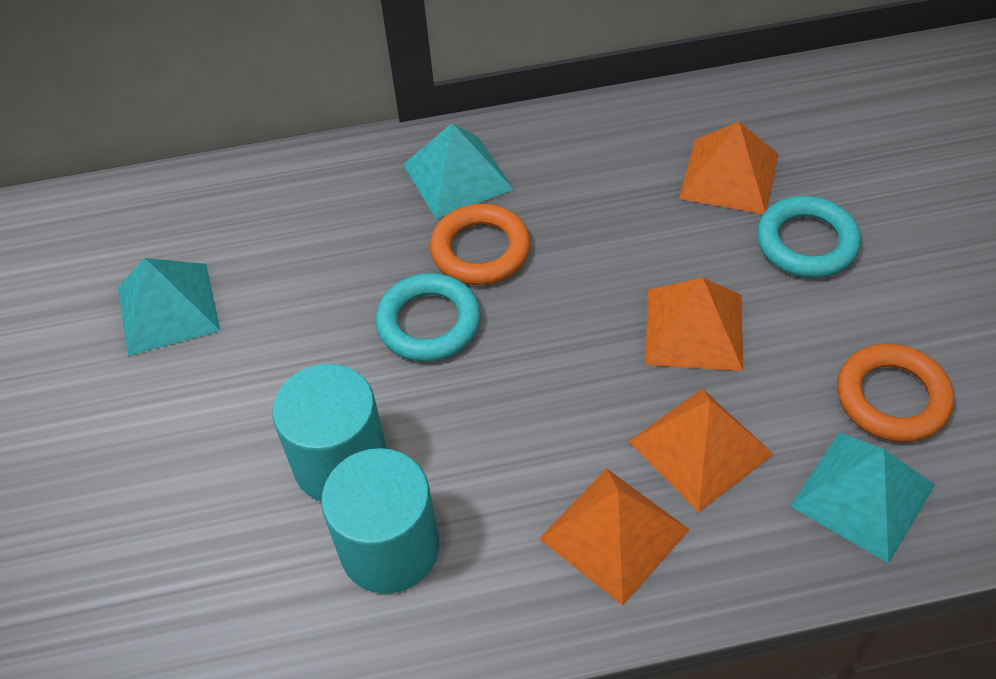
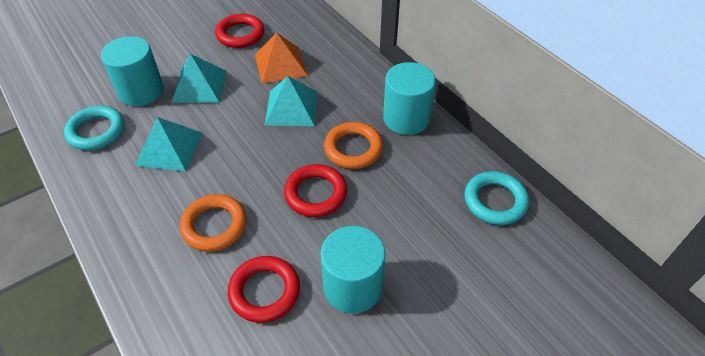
orange pyramid: 4 -> 1
red ring: 0 -> 3
turquoise cylinder: 2 -> 3

